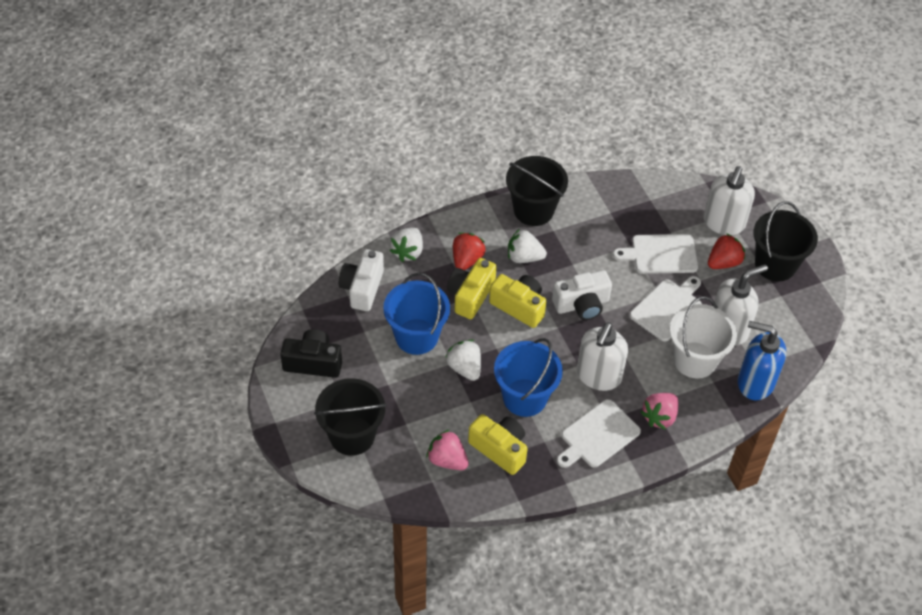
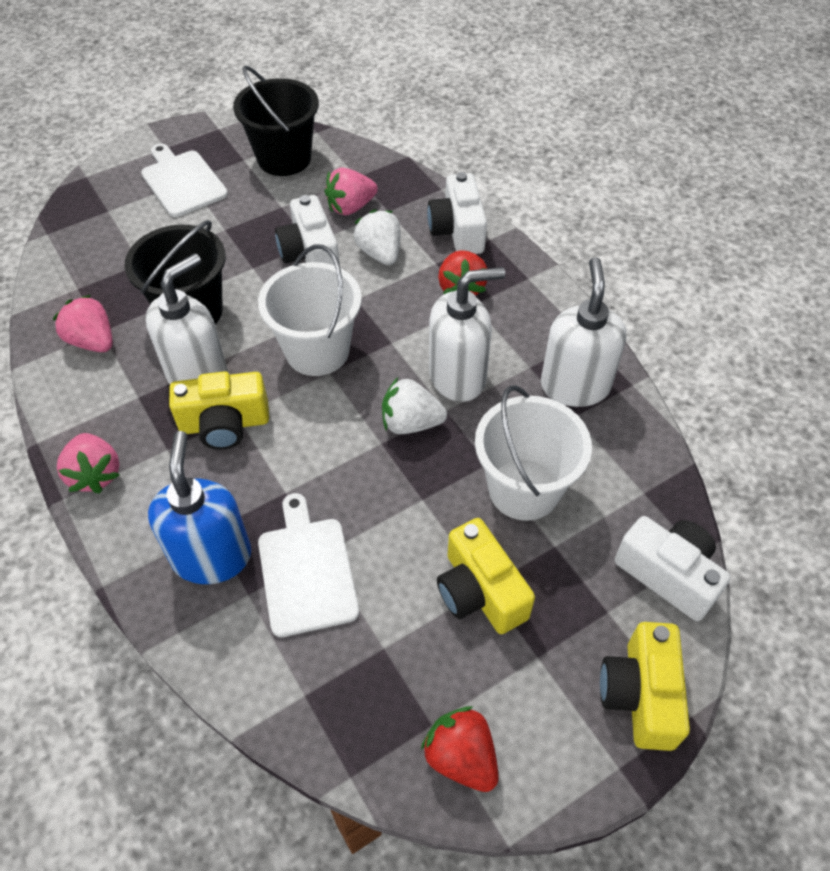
black bucket: 3 -> 2
black camera: 1 -> 0
blue bucket: 2 -> 0
pink strawberry: 2 -> 3
white bucket: 1 -> 2
white camera: 2 -> 3
white cutting board: 3 -> 2
white strawberry: 3 -> 2

